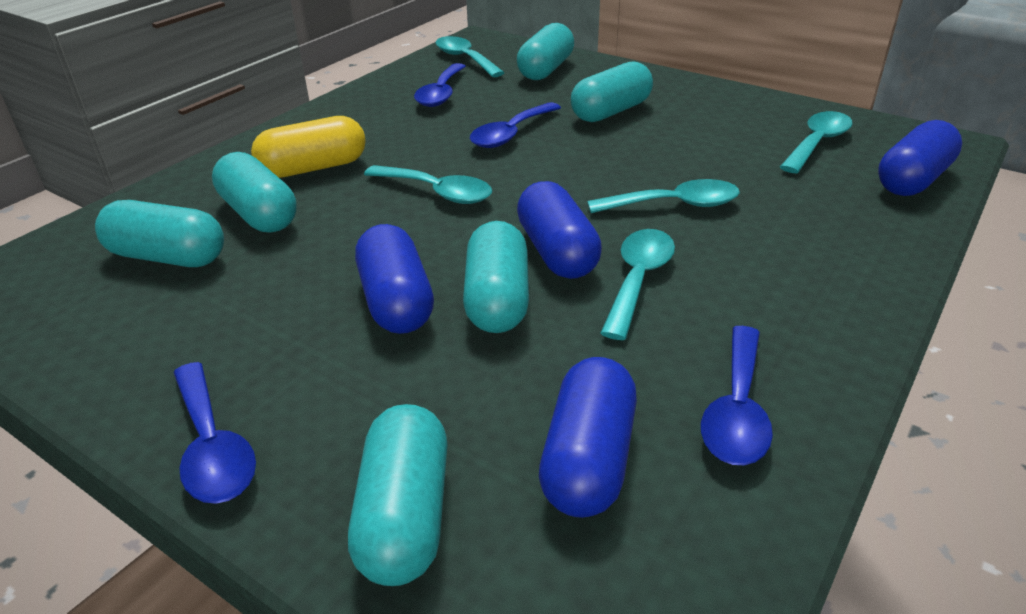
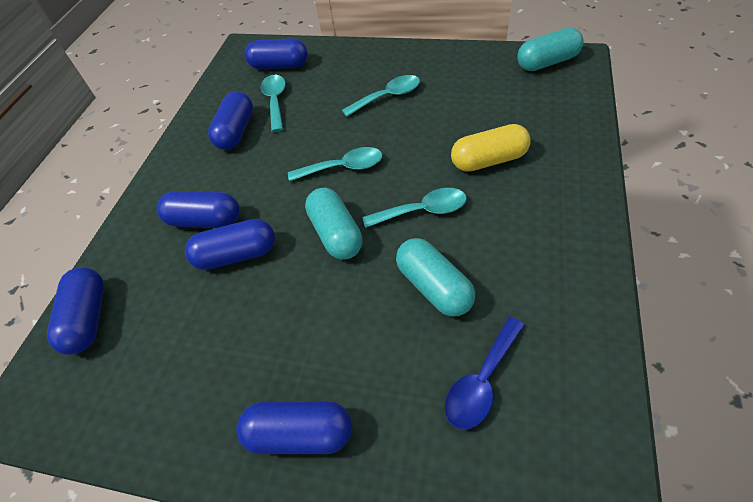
blue capsule: 4 -> 6
blue spoon: 4 -> 1
turquoise capsule: 6 -> 3
turquoise spoon: 5 -> 4

